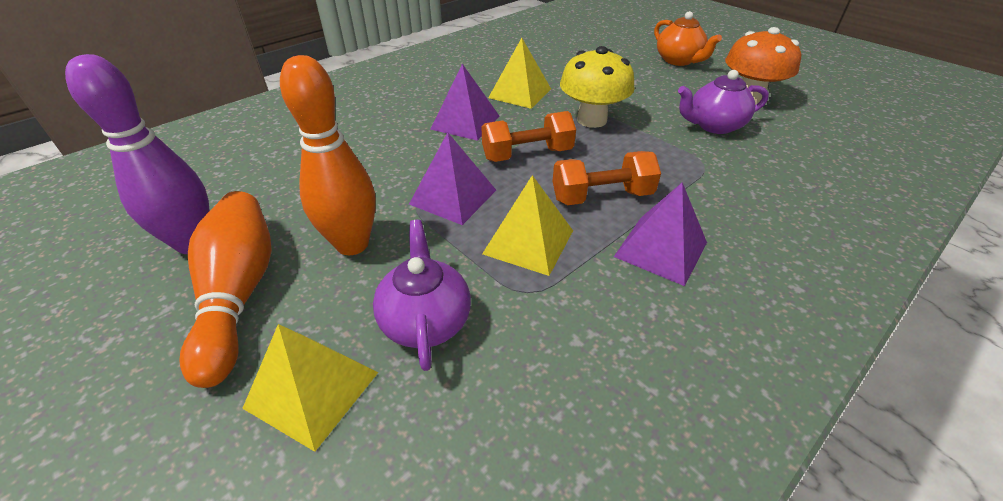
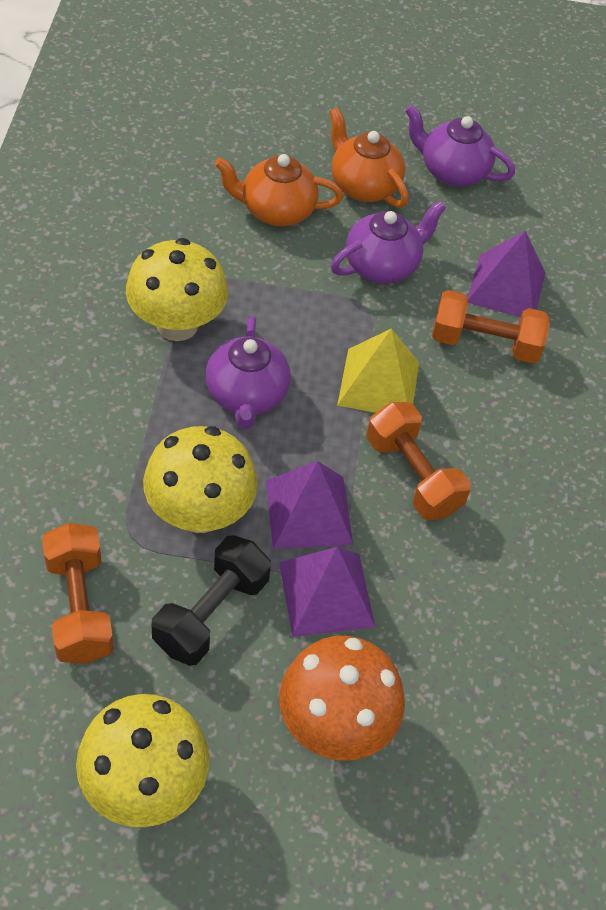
black dumbbell: 0 -> 1
orange bowling pin: 2 -> 0
orange dumbbell: 2 -> 3
orange teapot: 1 -> 2
purple bowling pin: 1 -> 0
purple teapot: 2 -> 3
yellow mushroom: 1 -> 3
yellow pyramid: 3 -> 1

